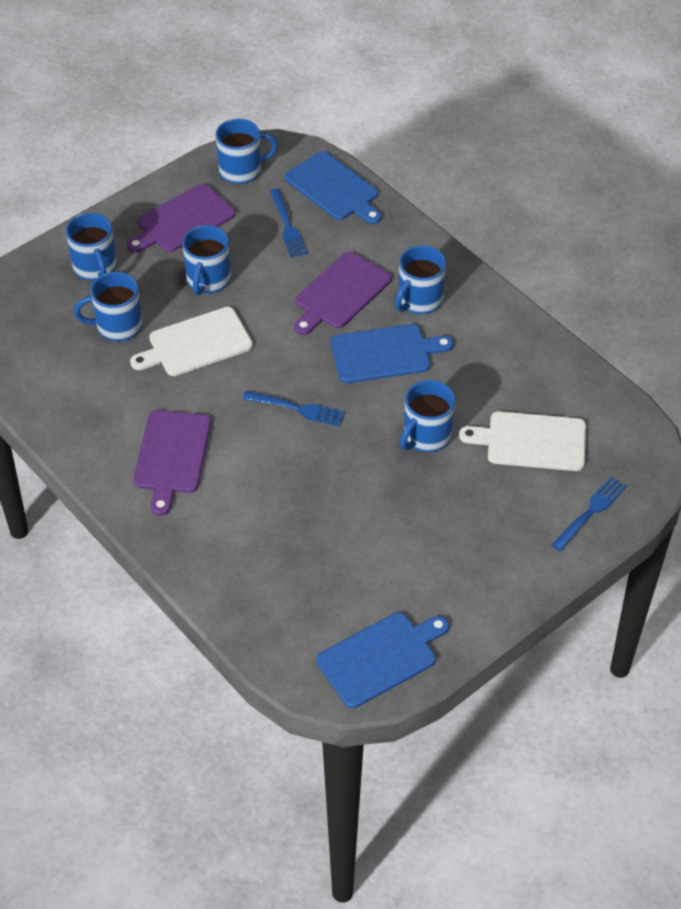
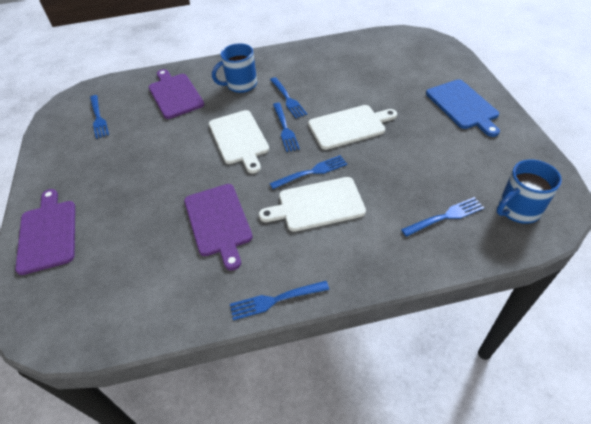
blue cutting board: 3 -> 1
blue fork: 3 -> 6
blue mug: 6 -> 2
white cutting board: 2 -> 3

